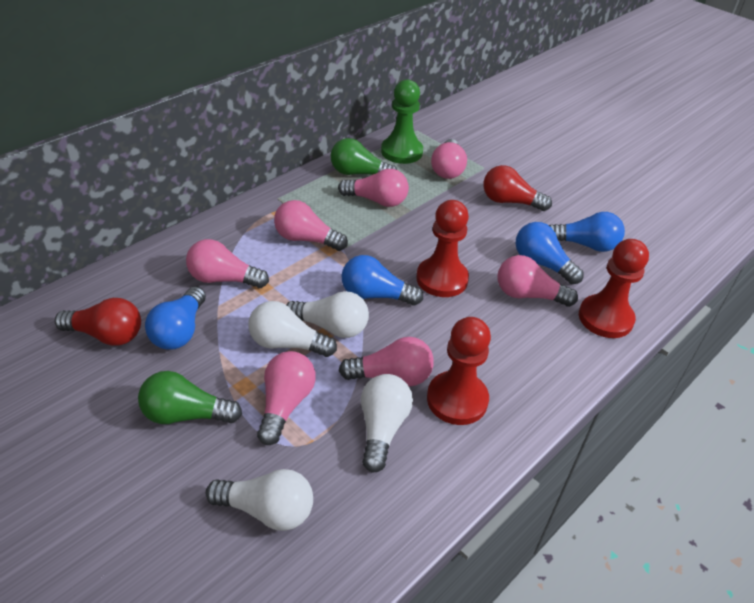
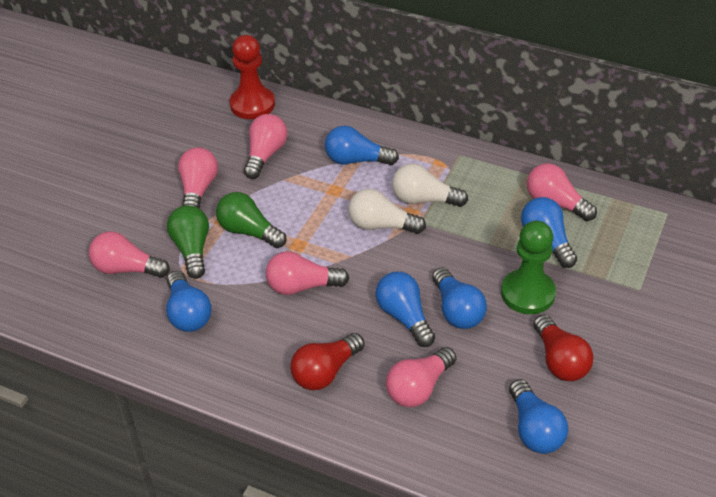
blue light bulb: 4 -> 6
pink light bulb: 7 -> 6
red pawn: 3 -> 1
white light bulb: 4 -> 2

